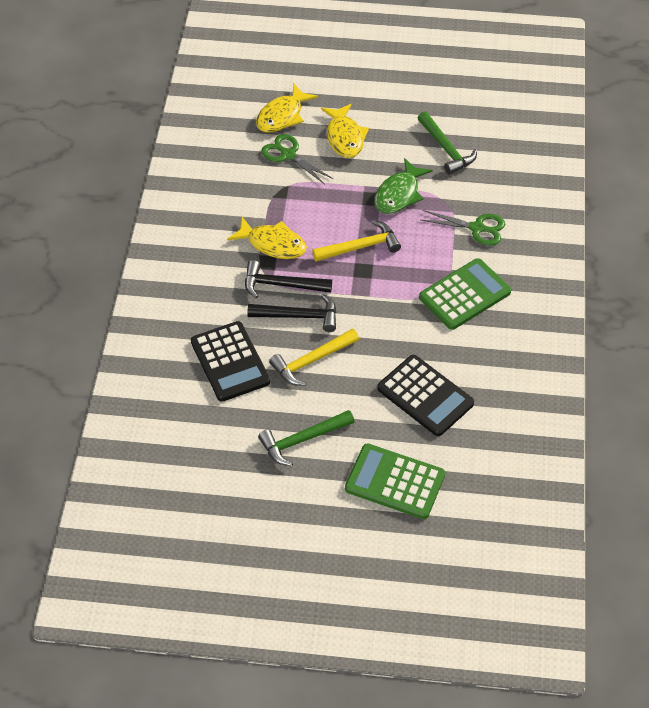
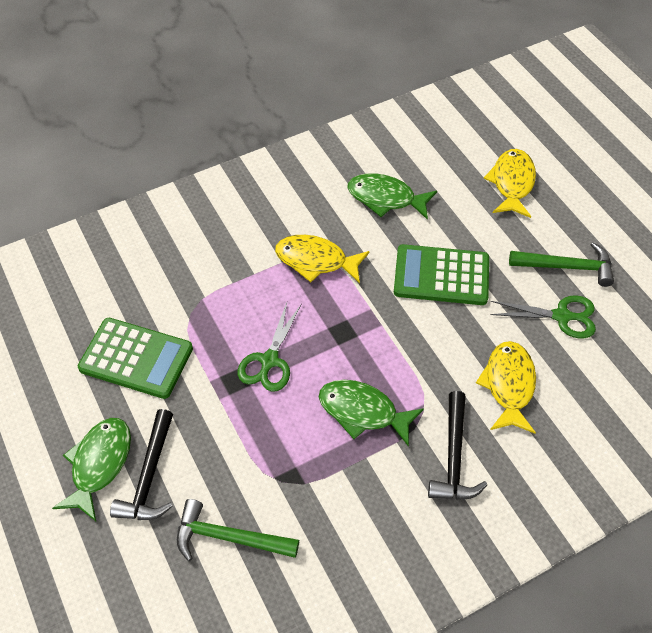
black calculator: 2 -> 0
green fish: 1 -> 3
yellow hammer: 2 -> 0

